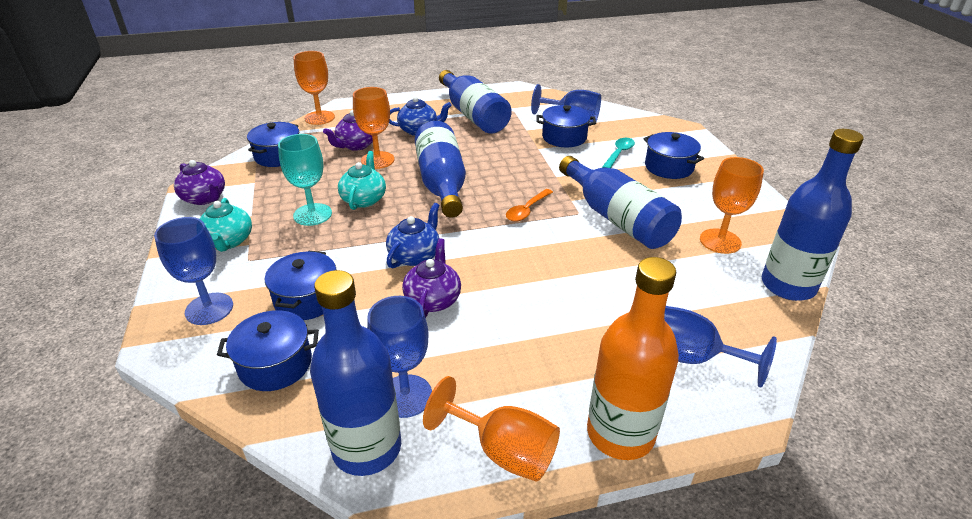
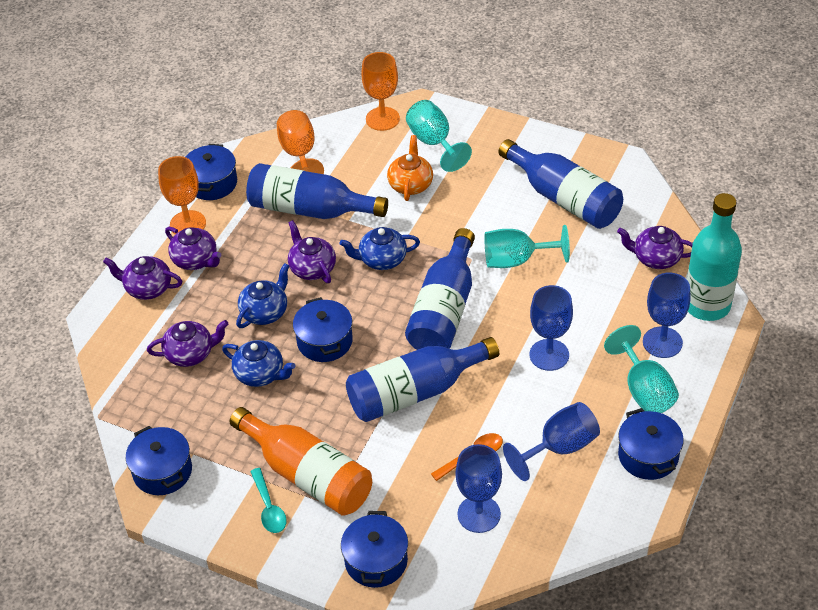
blue bottle: 5 -> 4
blue teapot: 2 -> 3
orange goblet: 4 -> 3
orange teapot: 0 -> 1
purple teapot: 3 -> 5
turquoise bottle: 0 -> 1
turquoise goblet: 1 -> 3
turquoise teapot: 2 -> 0

